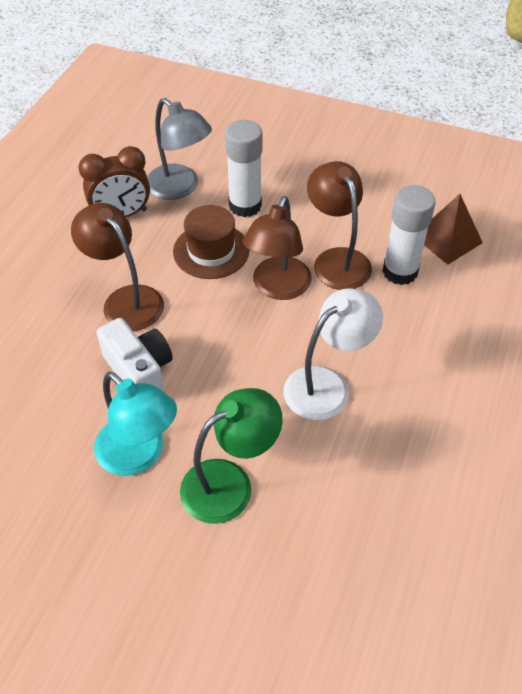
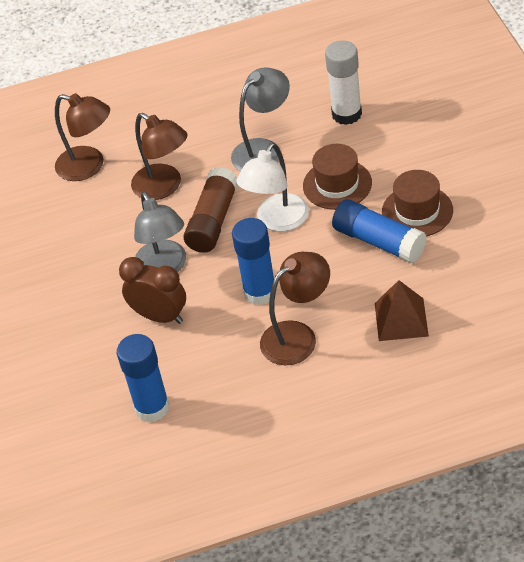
blue glue stick: 0 -> 3
brown glue stick: 0 -> 1
brown hat: 1 -> 2
green lamp: 1 -> 0
grey lamp: 1 -> 2
turquoise lamp: 1 -> 0
white camera: 1 -> 0
white glue stick: 2 -> 1

